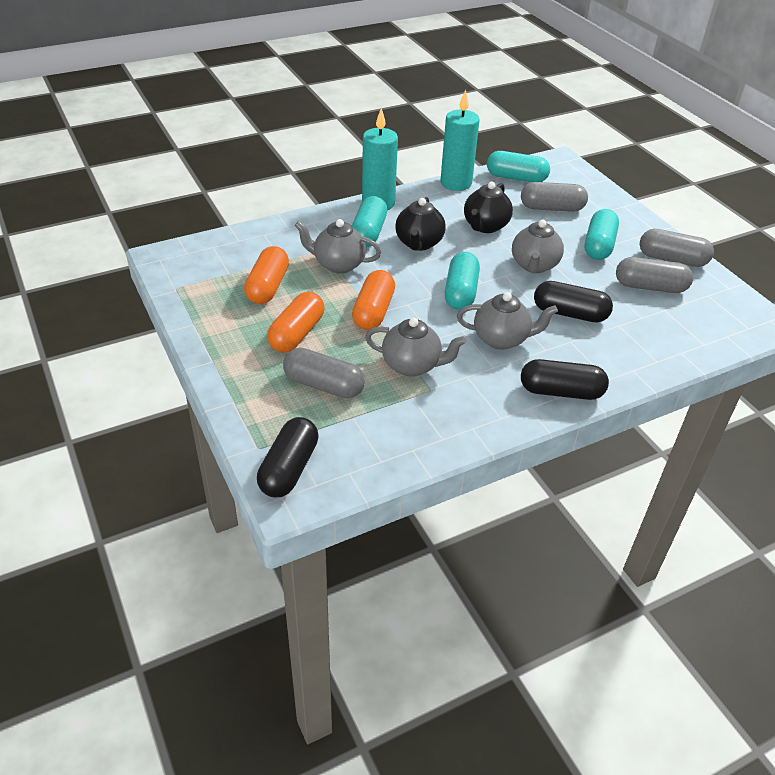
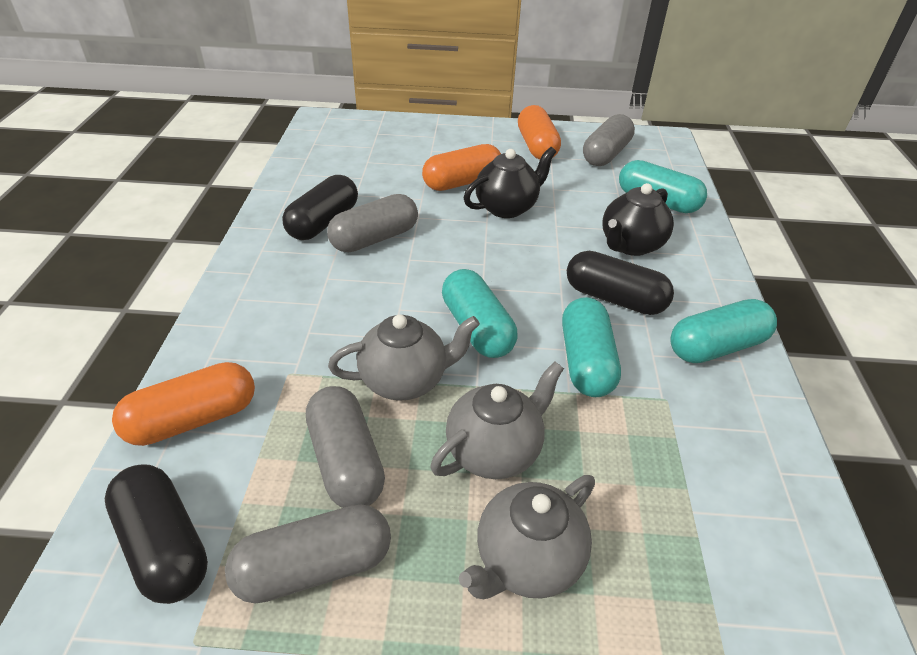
grey teapot: 4 -> 3
turquoise candle: 2 -> 0

